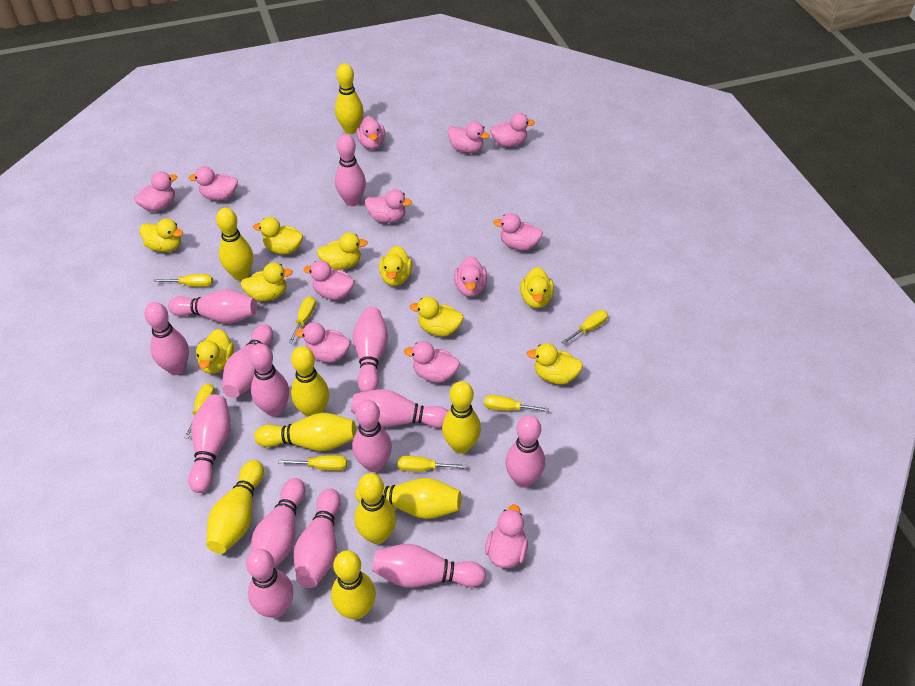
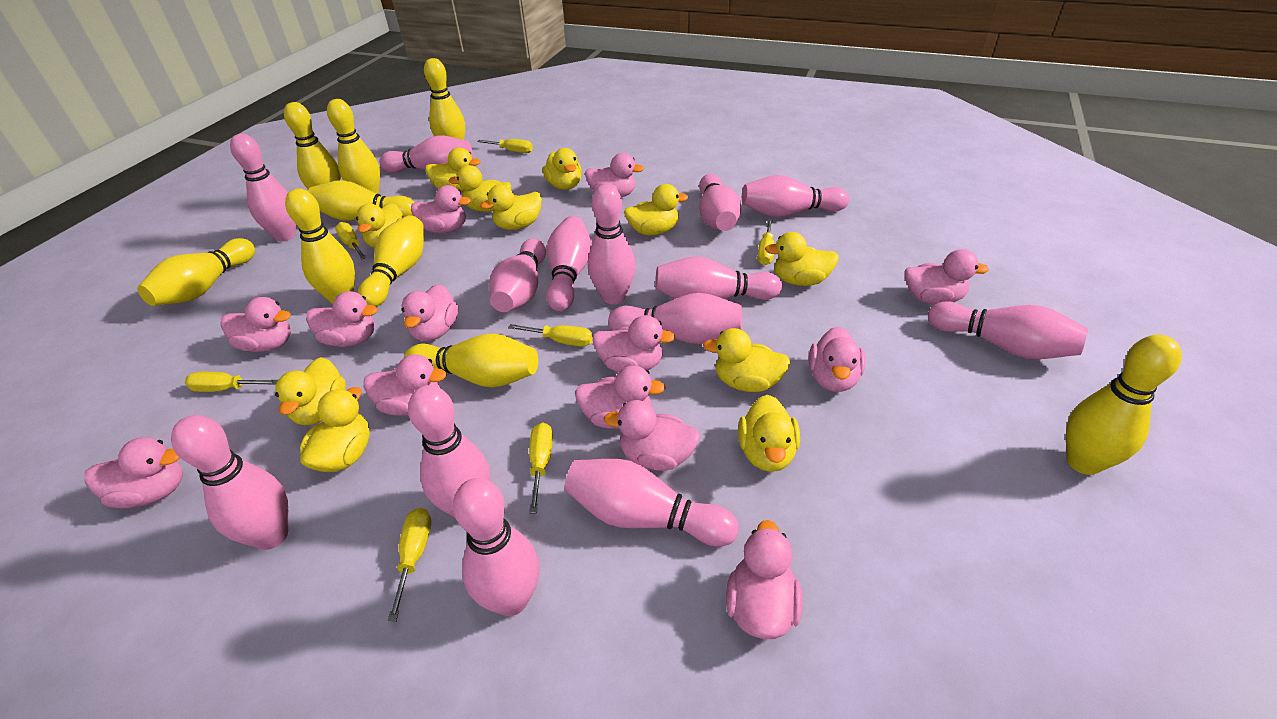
pink duck: 12 -> 13
yellow duck: 9 -> 11

